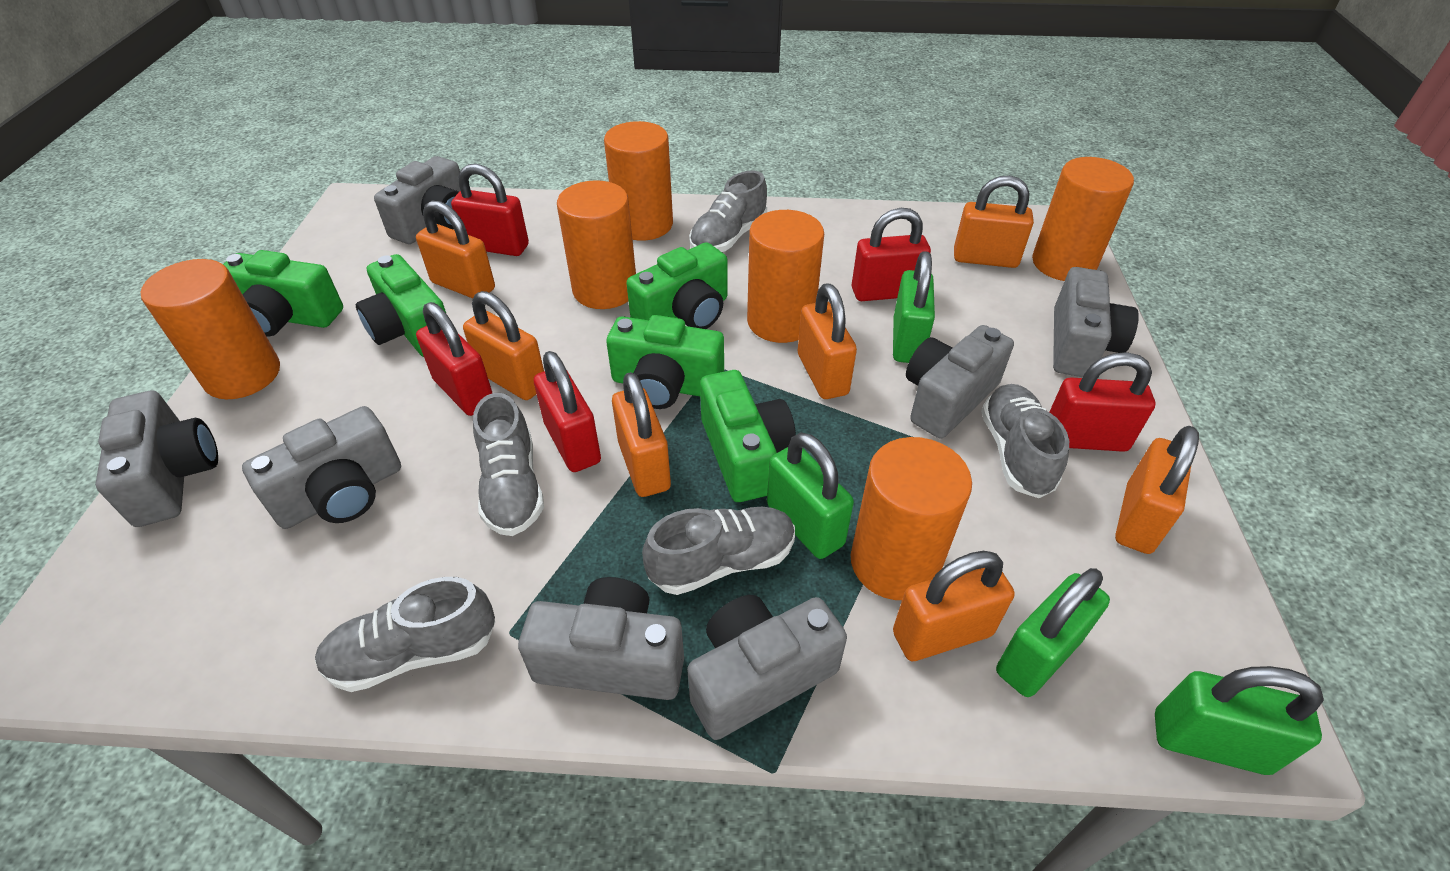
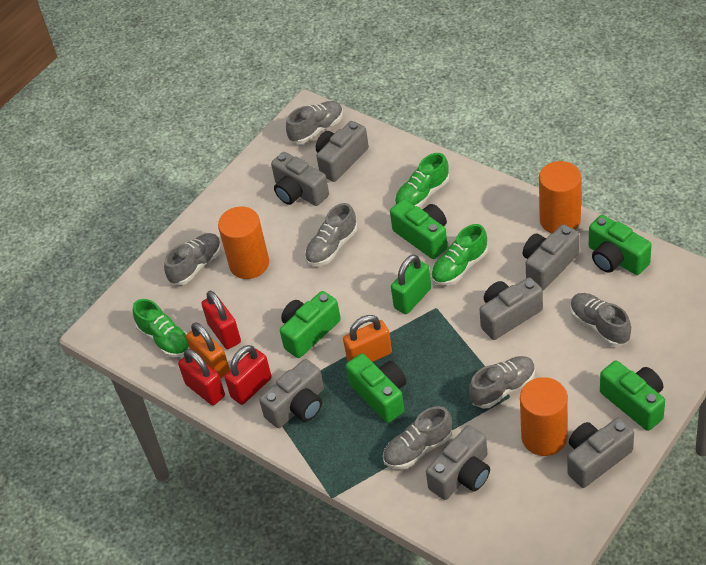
green padlock: 4 -> 1
green shoe: 0 -> 3
grey shoe: 5 -> 6
orange cylinder: 6 -> 3
orange padlock: 7 -> 2
red padlock: 5 -> 3

